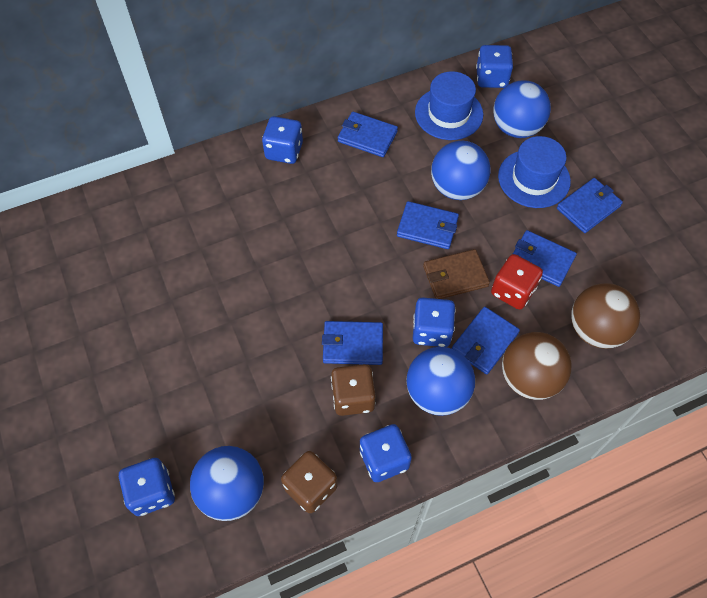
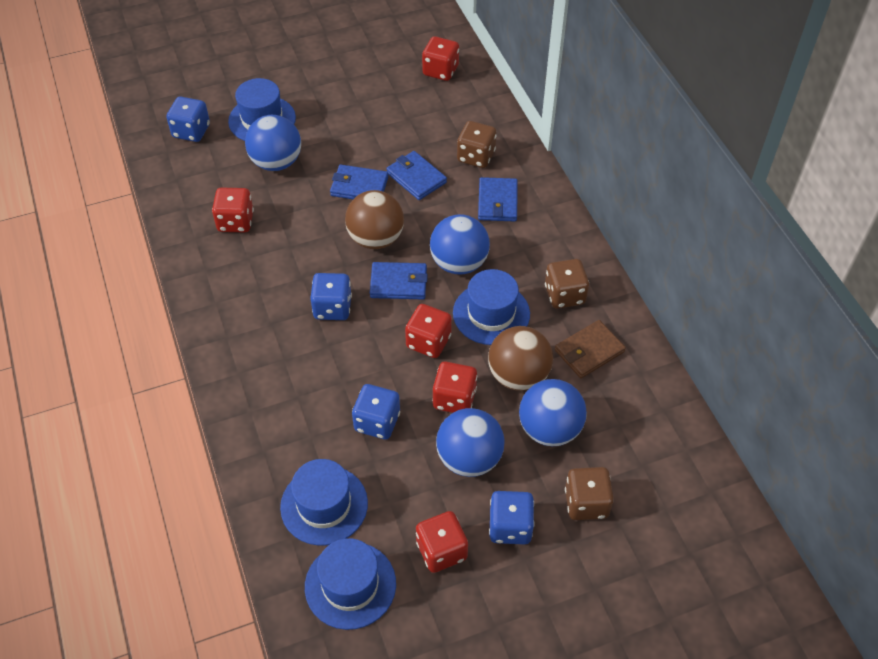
blue dice: 5 -> 4
blue hat: 2 -> 4
blue wallet: 6 -> 4
brown dice: 2 -> 3
red dice: 1 -> 5

